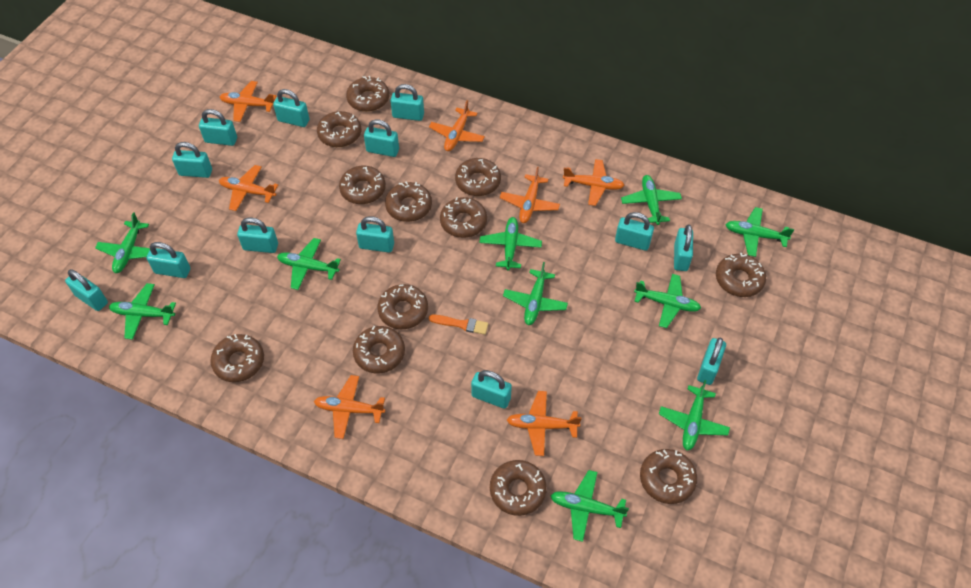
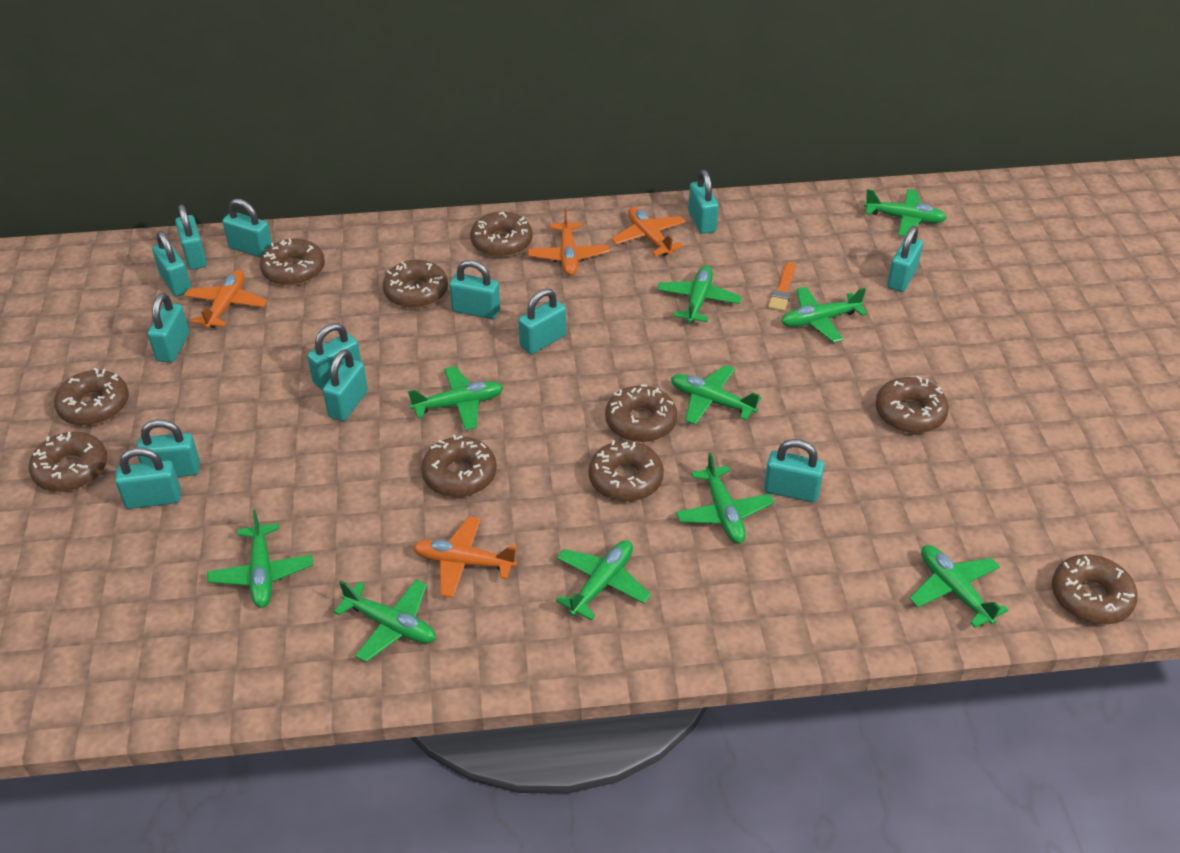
brown donut: 12 -> 10
orange plane: 7 -> 4

